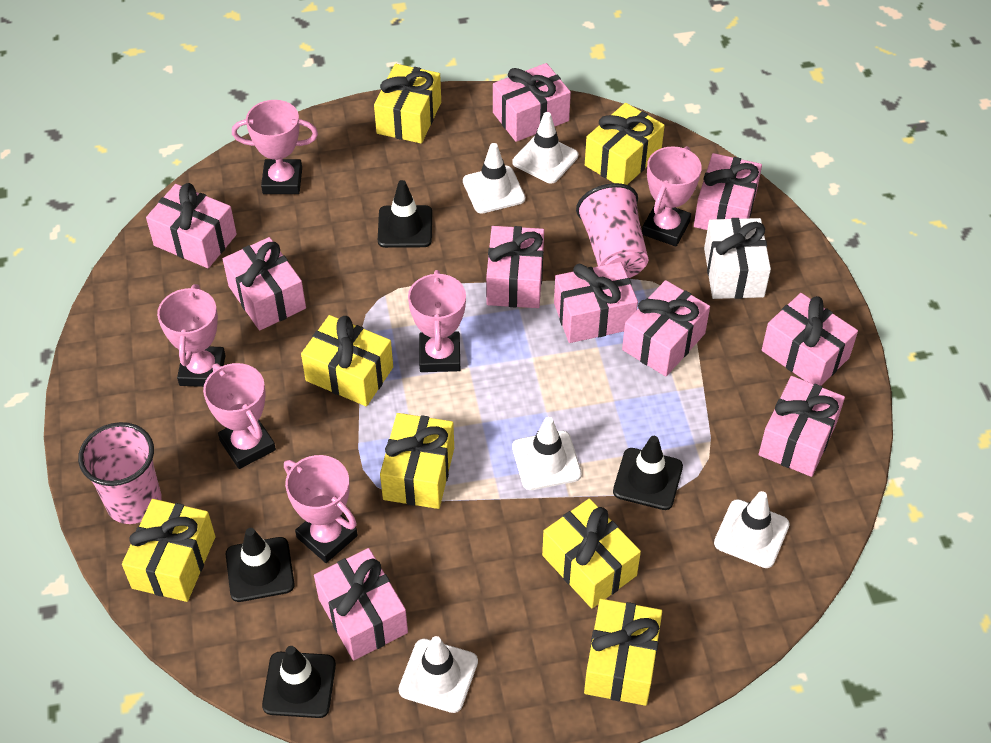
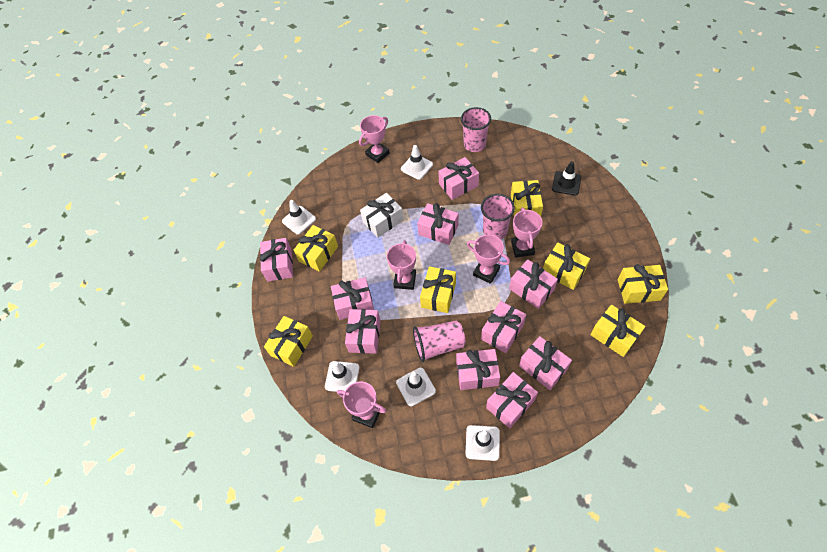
black traffic cone: 4 -> 1
pink cup: 2 -> 3
pink trophy: 6 -> 5

